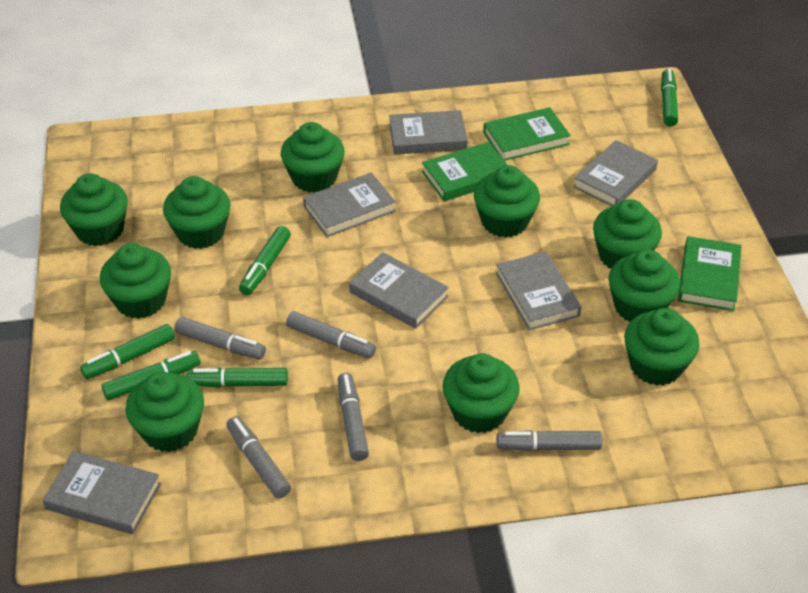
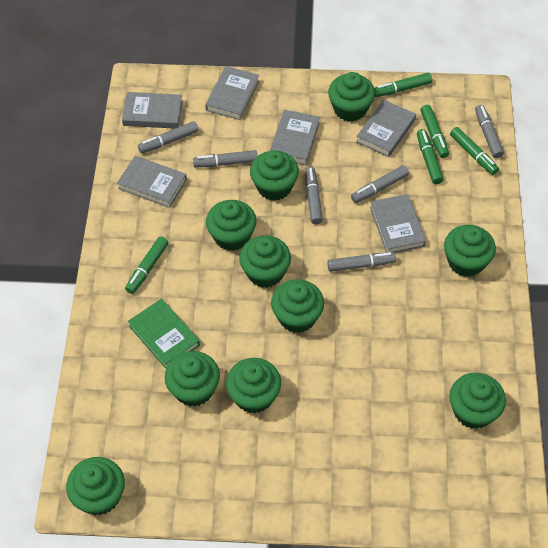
green book: 3 -> 1
grey marker: 5 -> 6

